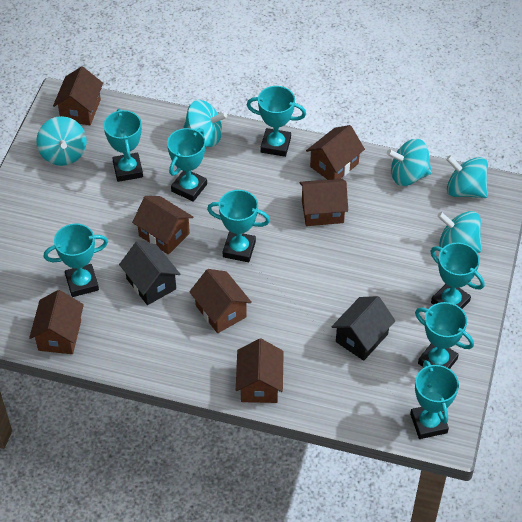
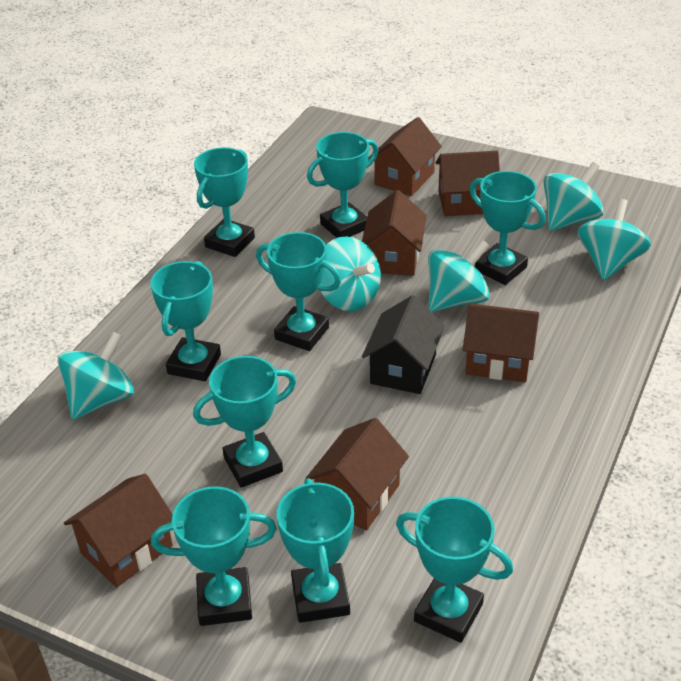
black house: 2 -> 1
brown house: 7 -> 6
turquoise trophy: 8 -> 9

